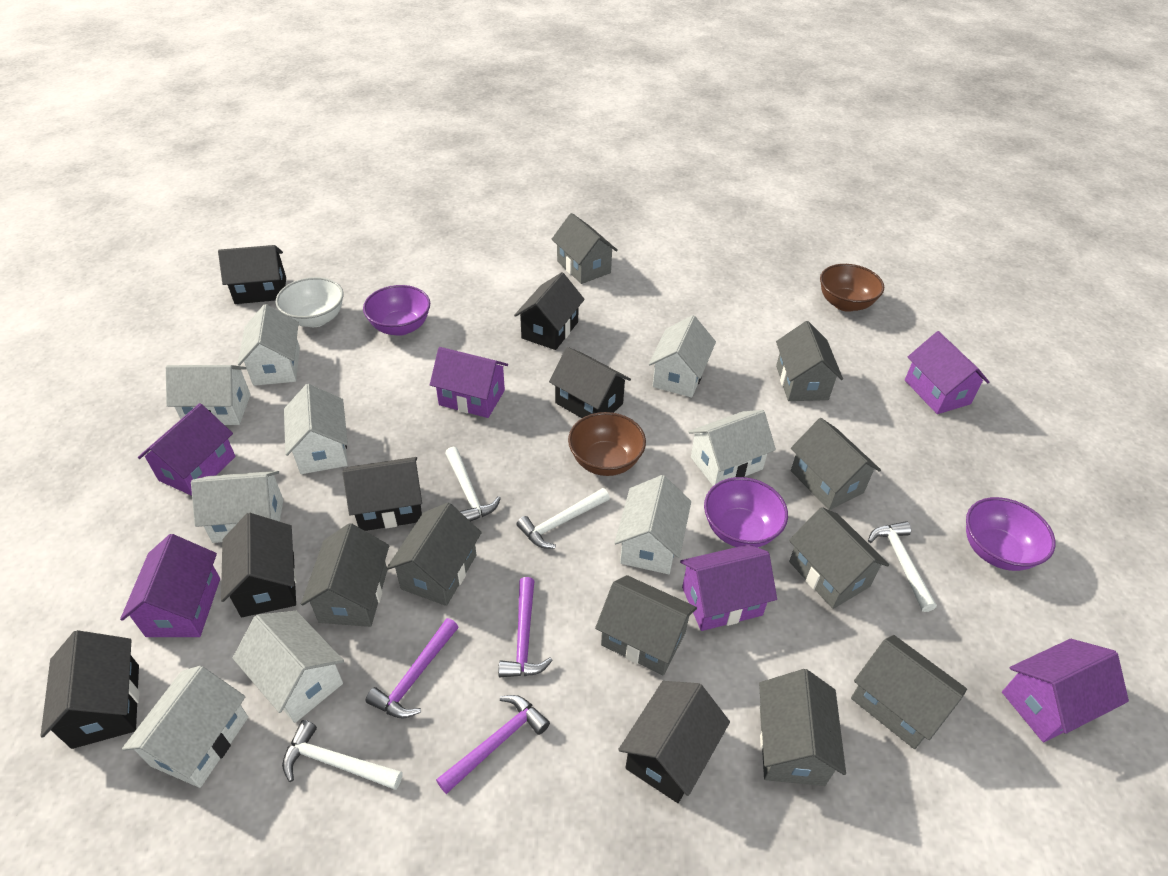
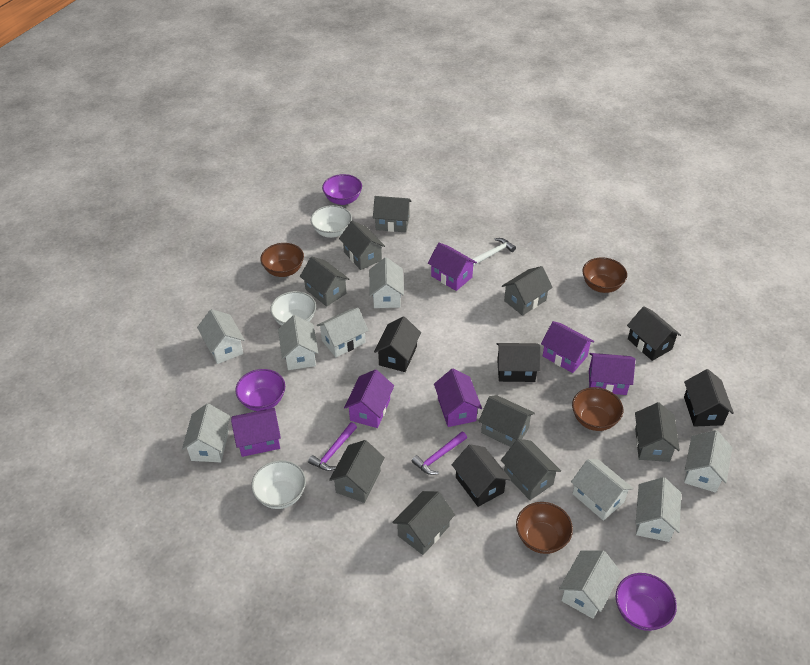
black house: 7 -> 5
brown bowl: 2 -> 4
purple hammer: 3 -> 2
white bowl: 1 -> 3
white hammer: 4 -> 1

